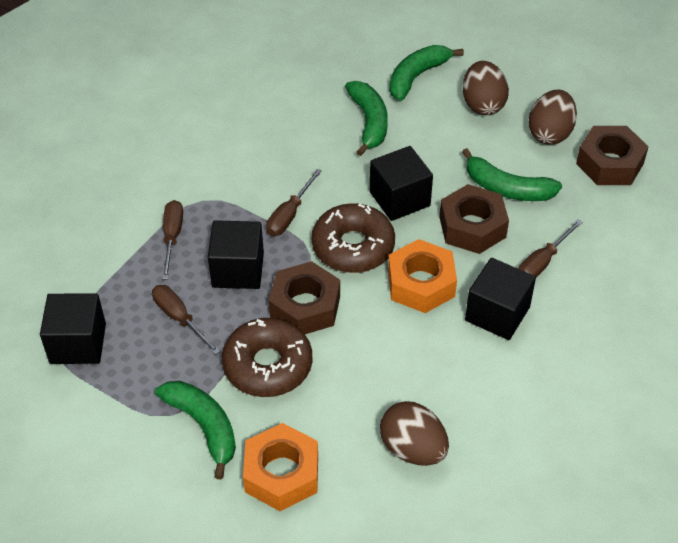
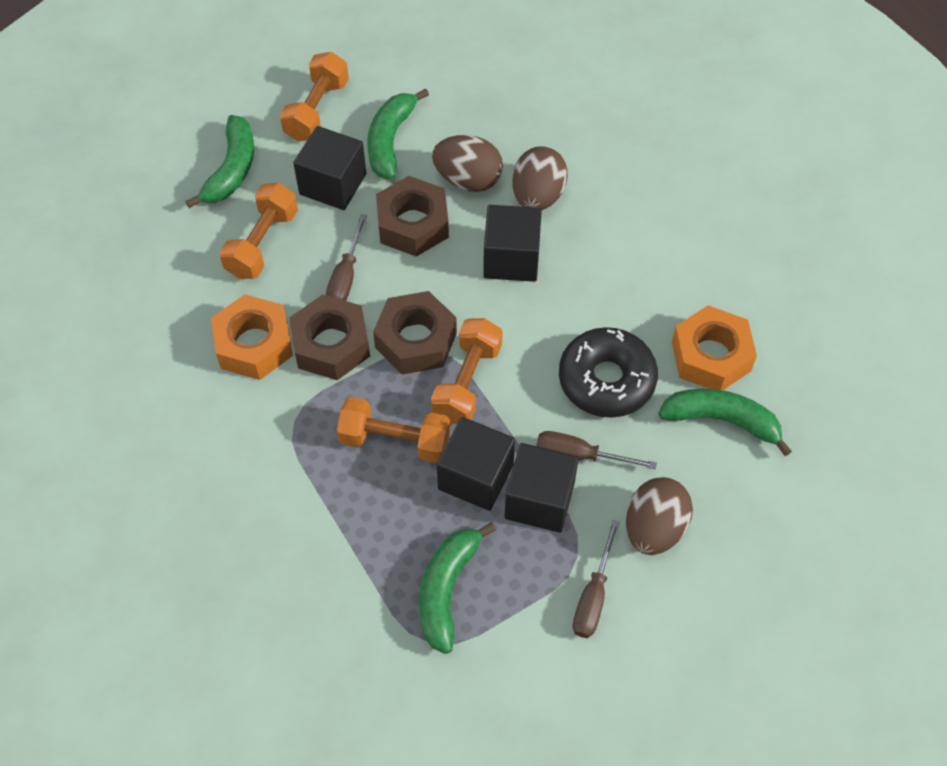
black donut: 0 -> 1
brown donut: 2 -> 0
brown screwdriver: 4 -> 3
orange dumbbell: 0 -> 4

